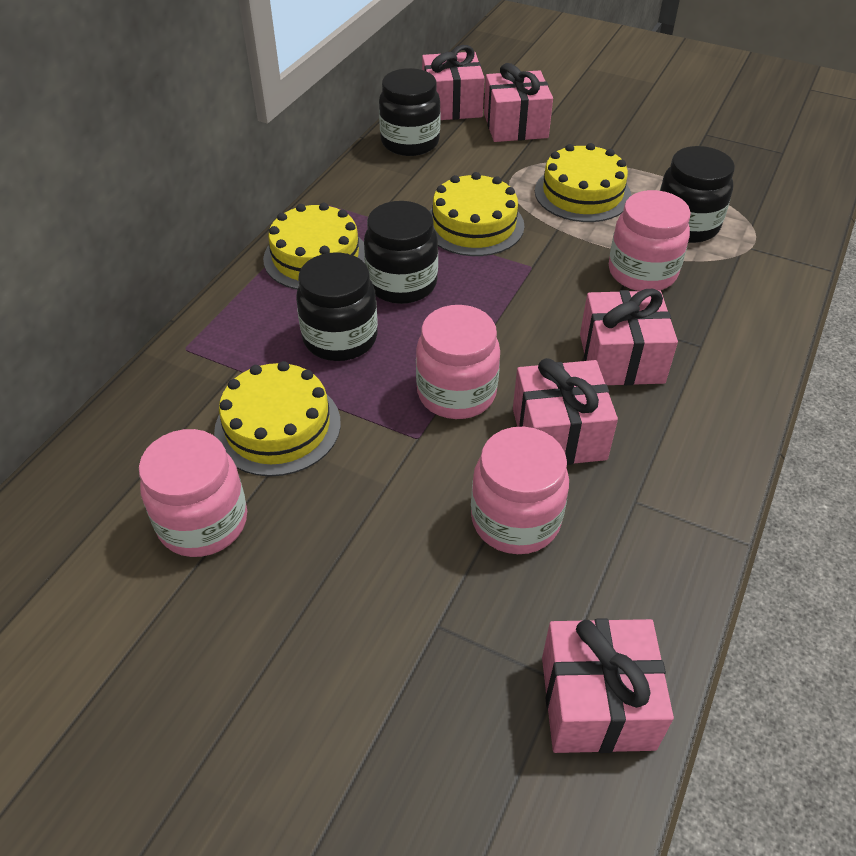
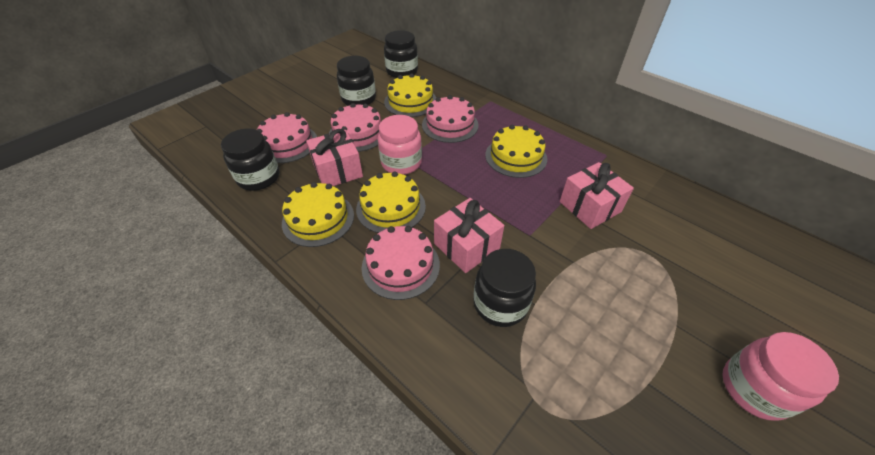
pink cake: 0 -> 4
pink gift: 5 -> 3
pink jar: 4 -> 2

